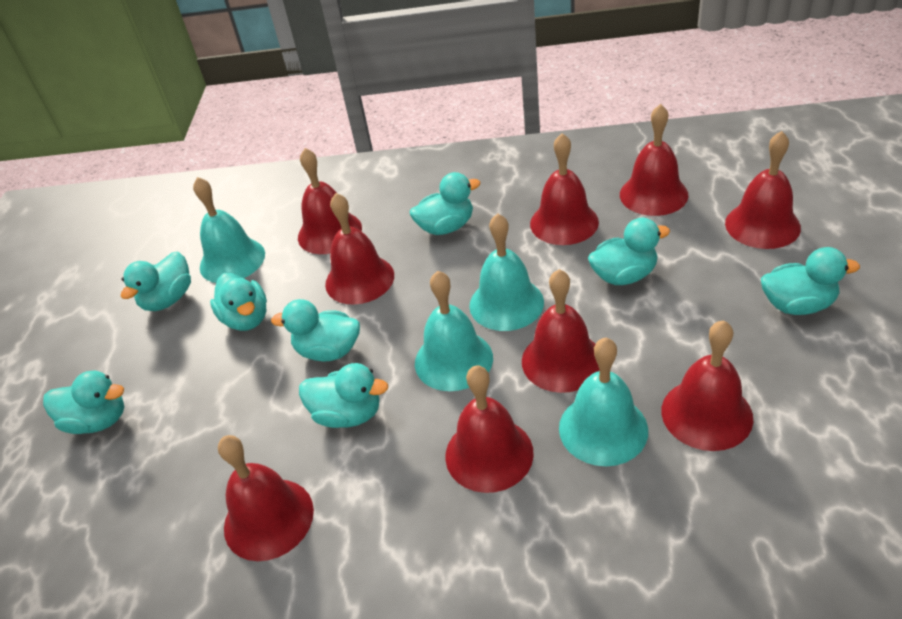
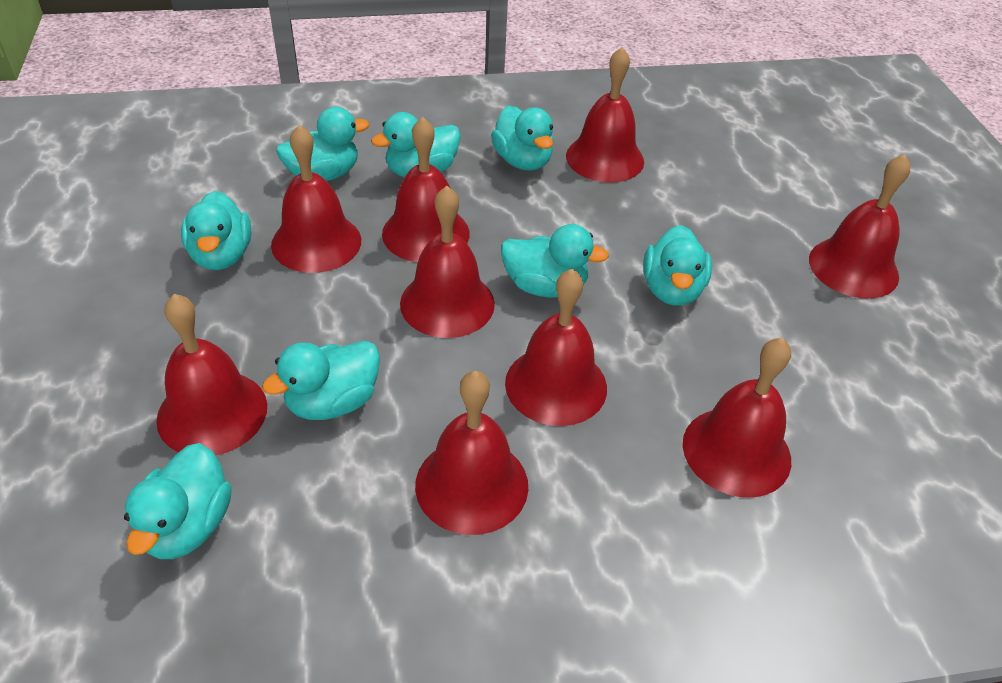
turquoise bell: 4 -> 0

